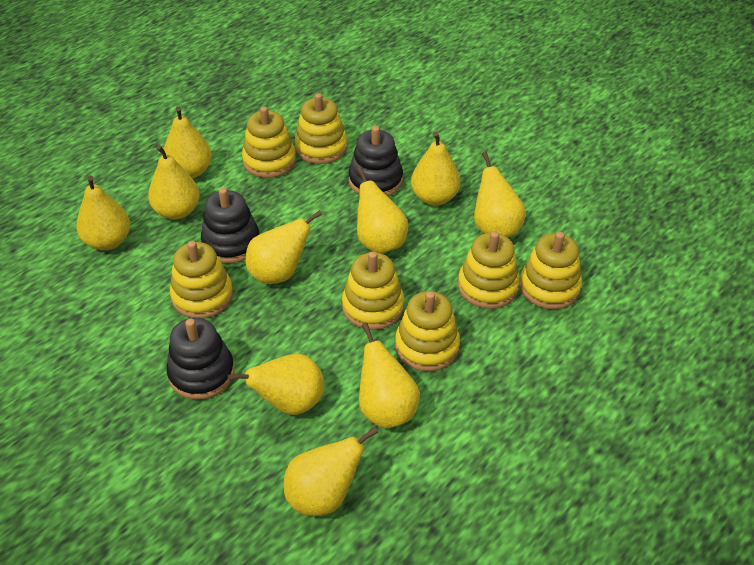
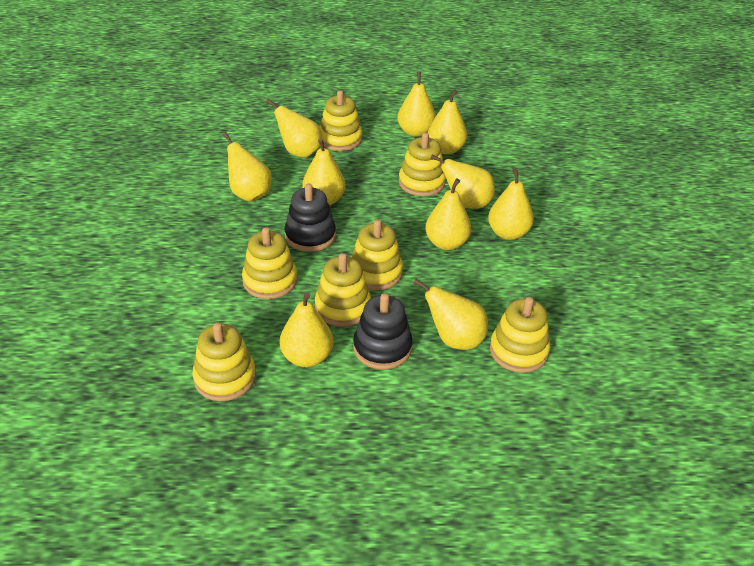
black stacking toy: 3 -> 2

